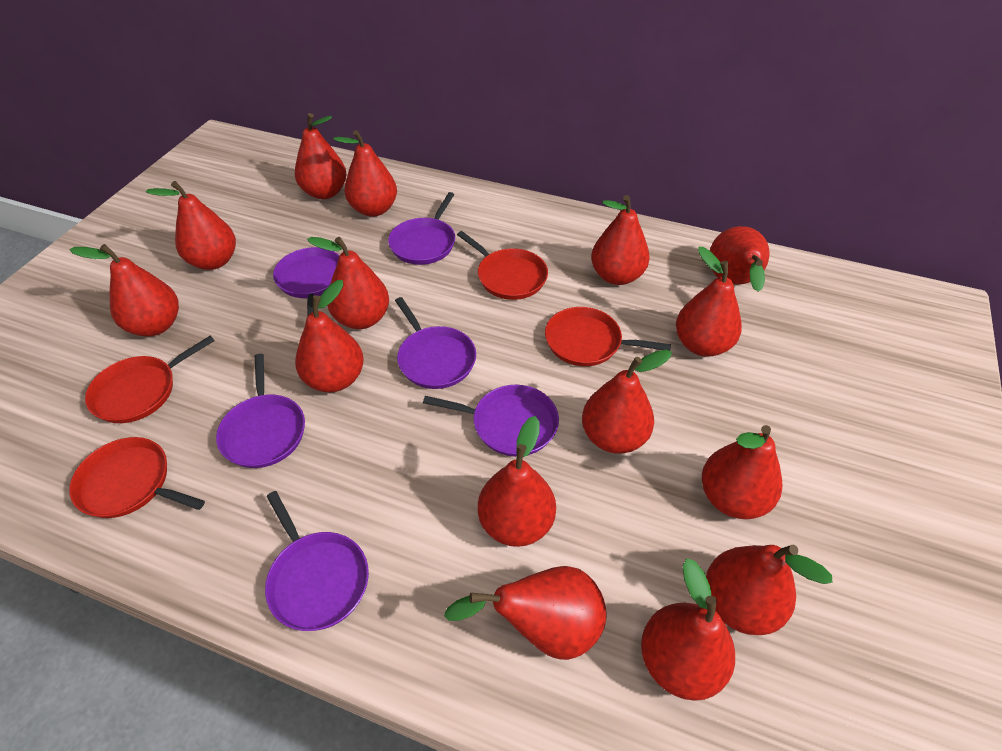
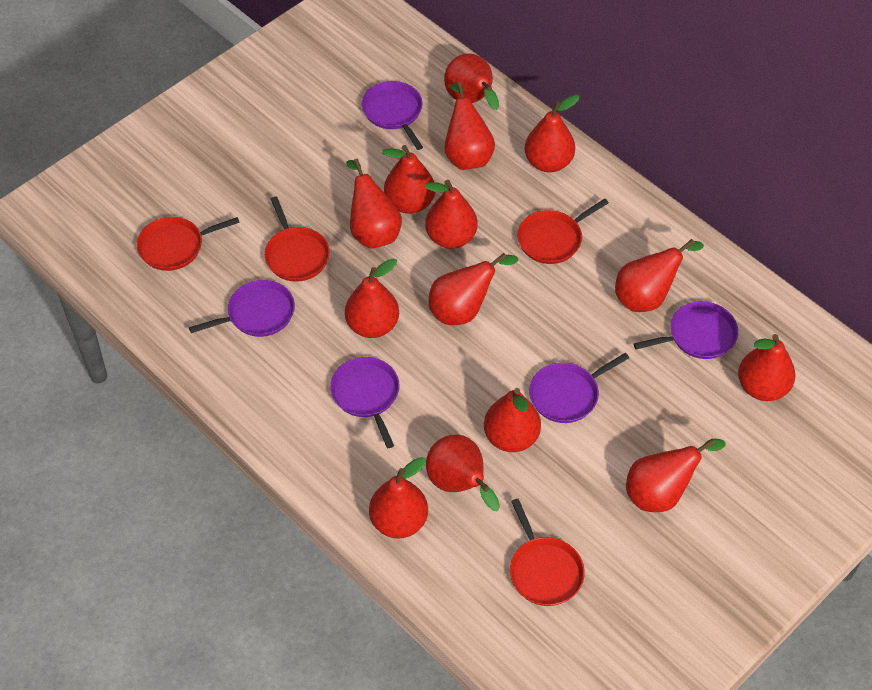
purple pan: 6 -> 5
red pear: 15 -> 14

